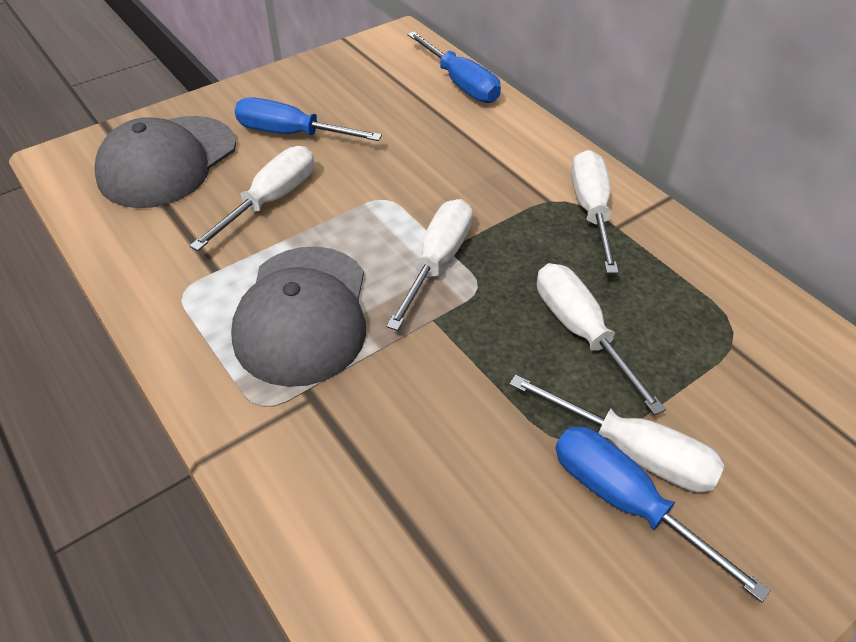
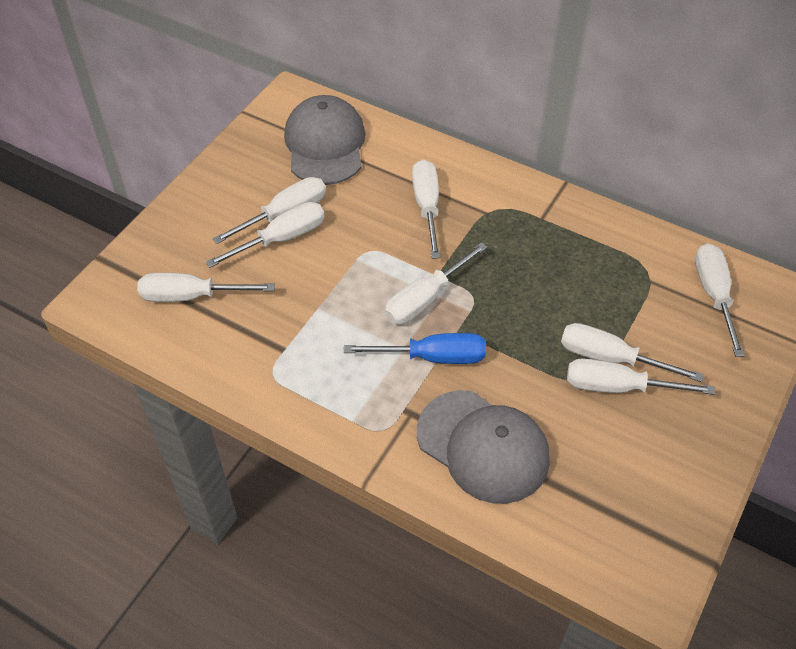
blue screwdriver: 3 -> 1
white screwdriver: 5 -> 8

